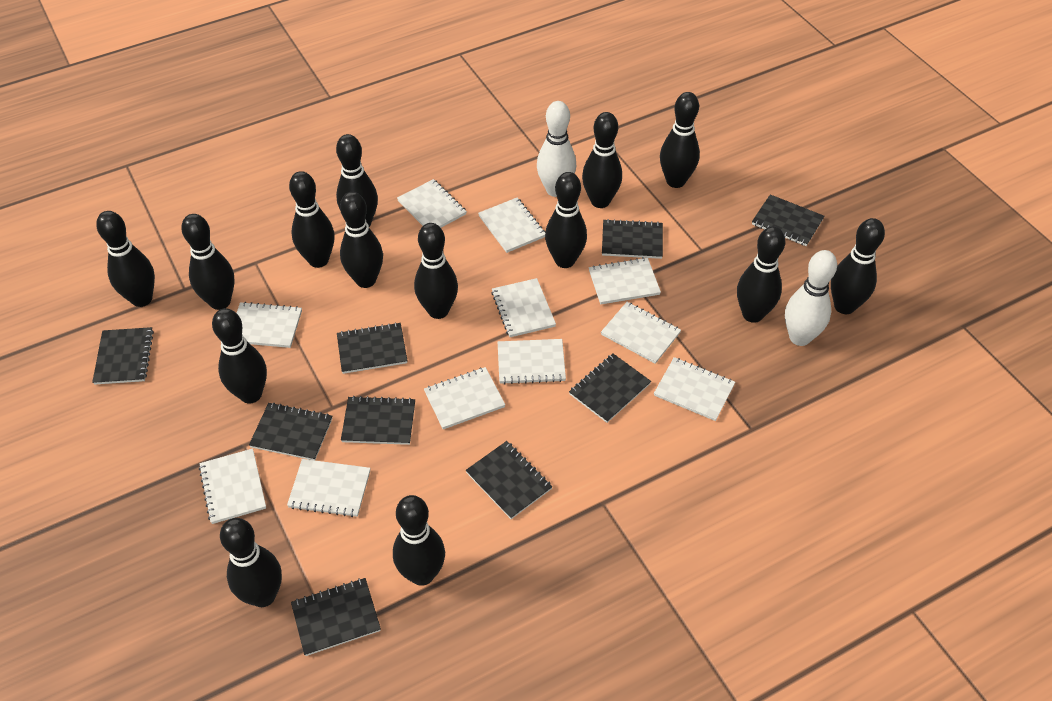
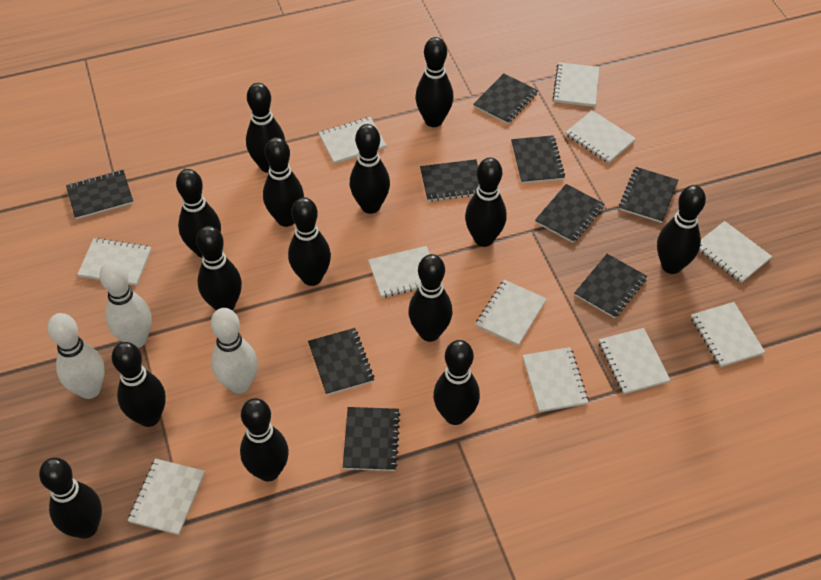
white bowling pin: 2 -> 3

